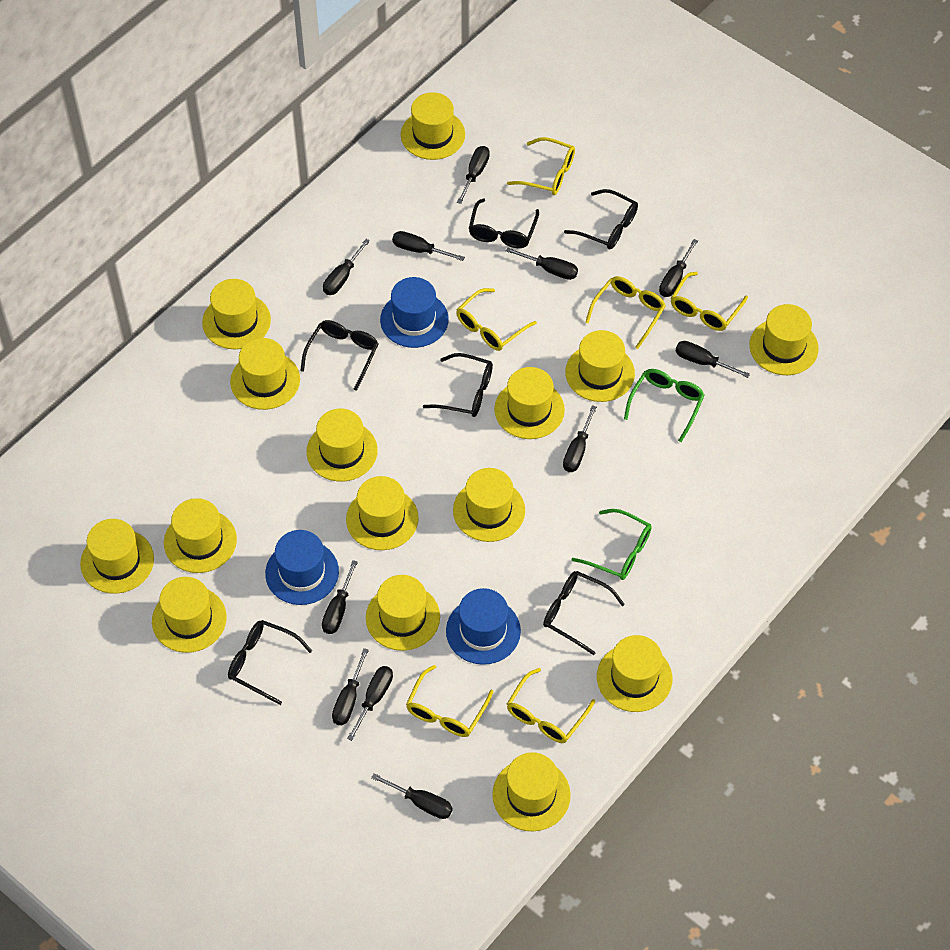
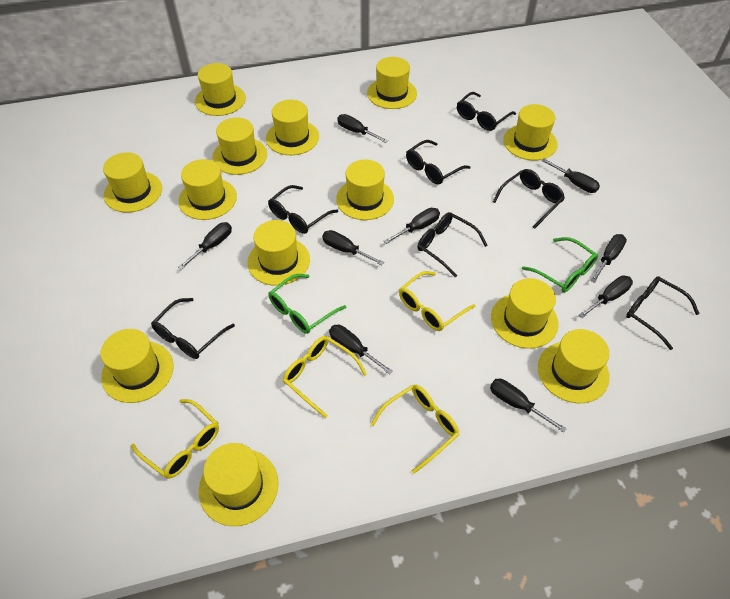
black glasses: 6 -> 7
black screwdriver: 11 -> 9
blue hat: 3 -> 0
yellow glasses: 6 -> 4
yellow hat: 15 -> 13

